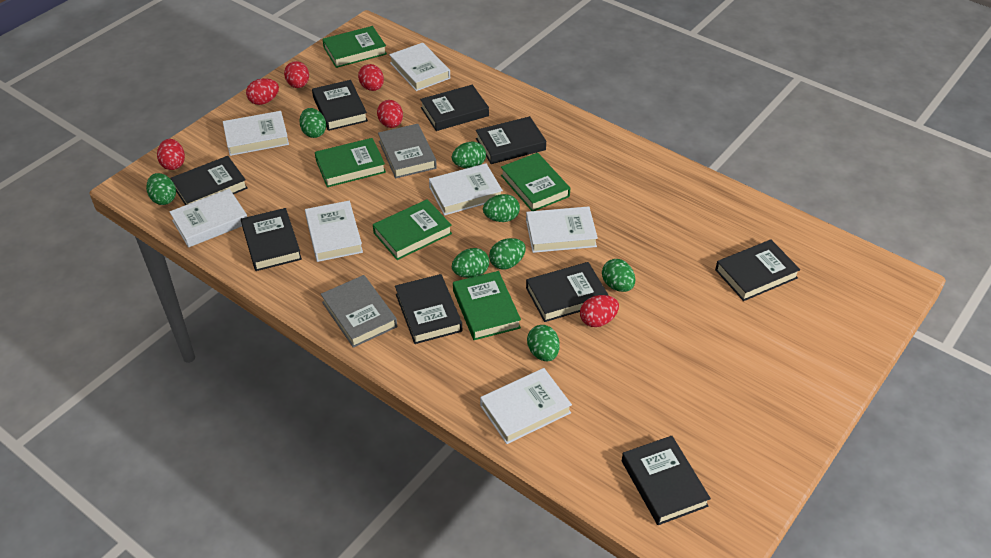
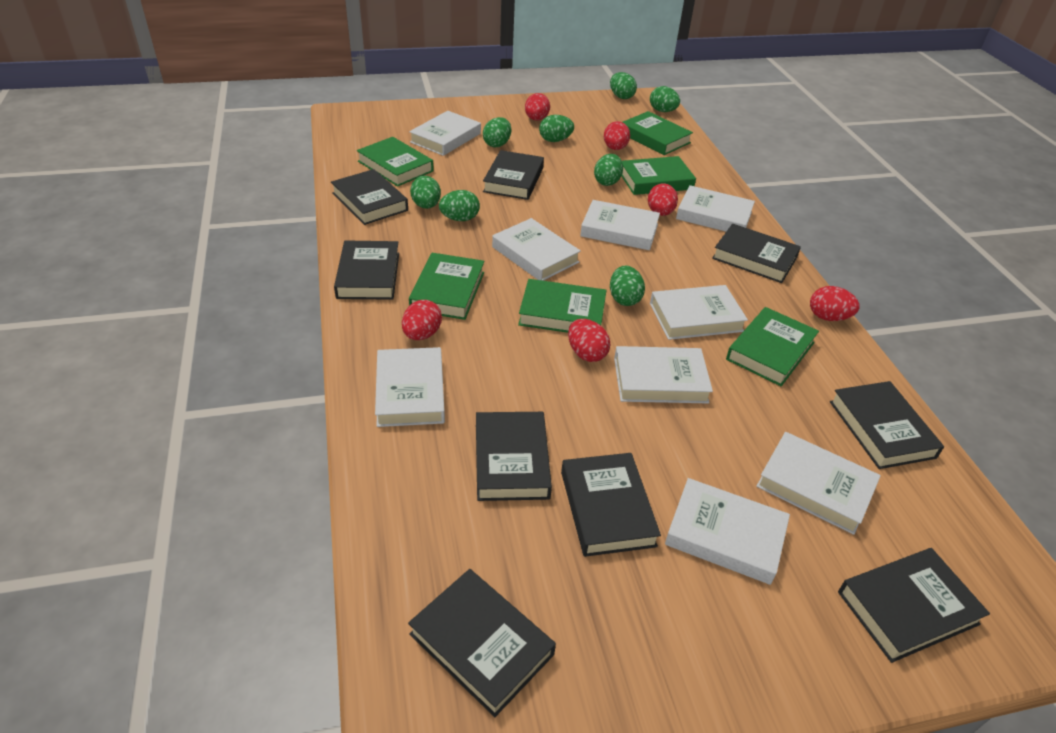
green book: 5 -> 6
grey book: 2 -> 0
white book: 7 -> 9

